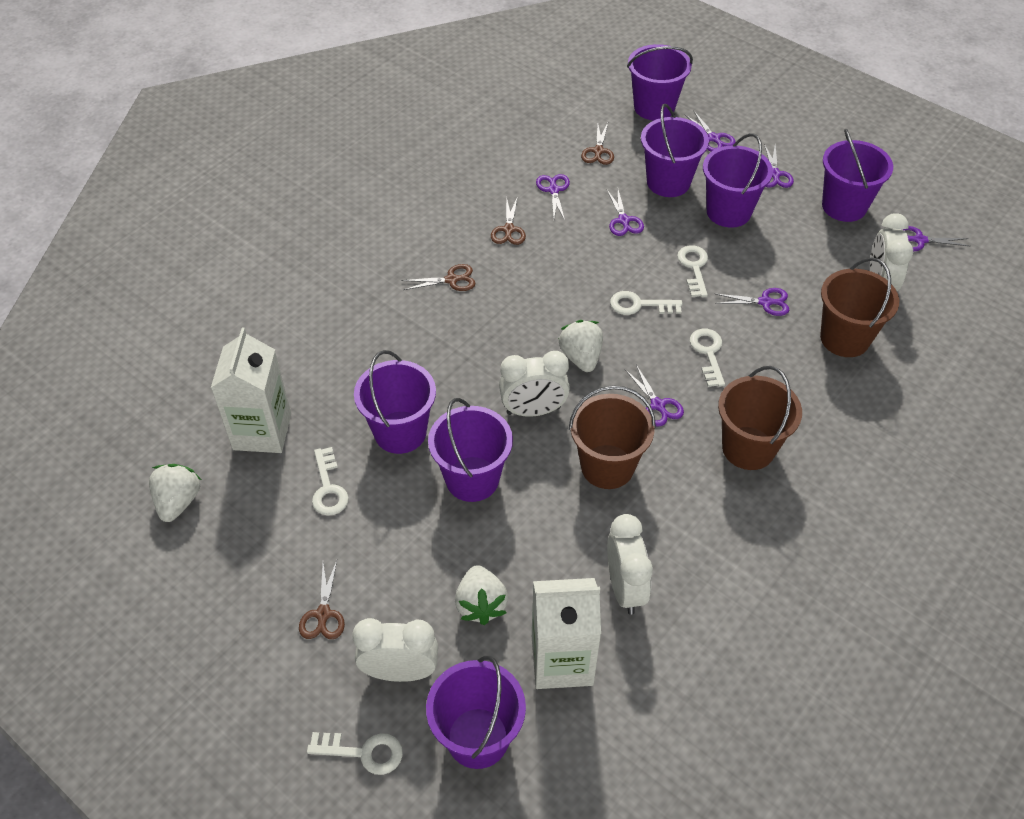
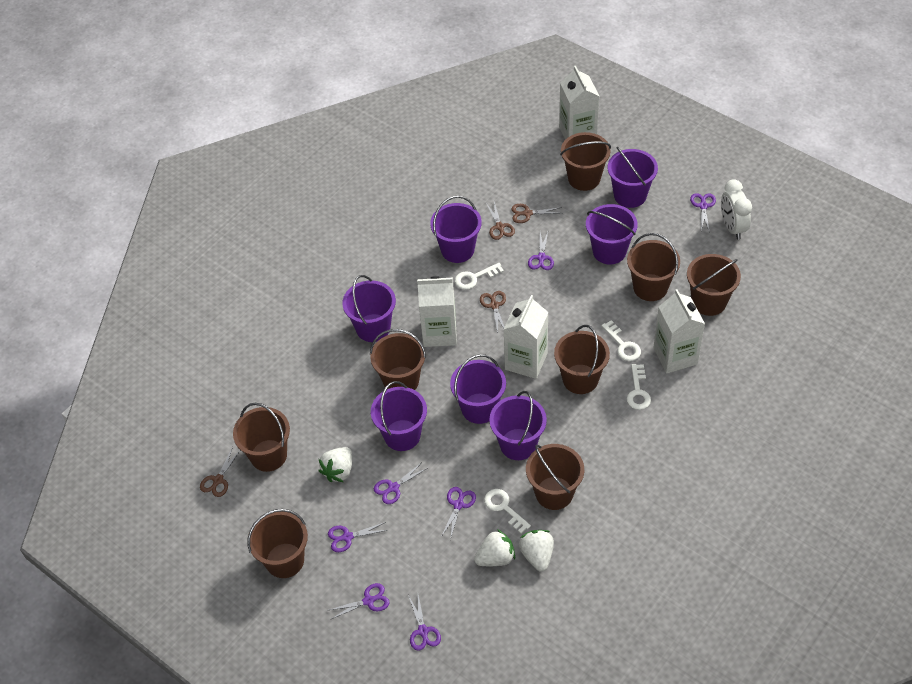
brown bucket: 3 -> 8
white carton: 2 -> 4
white clock: 4 -> 1
white key: 5 -> 4

